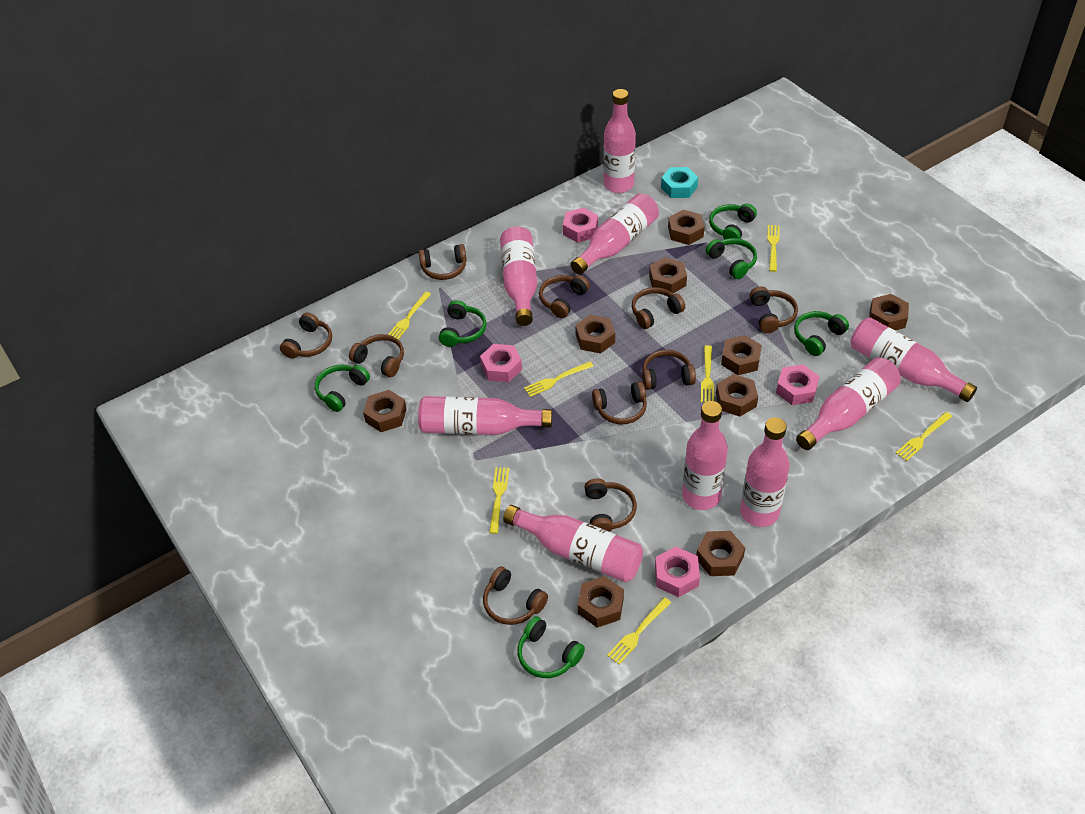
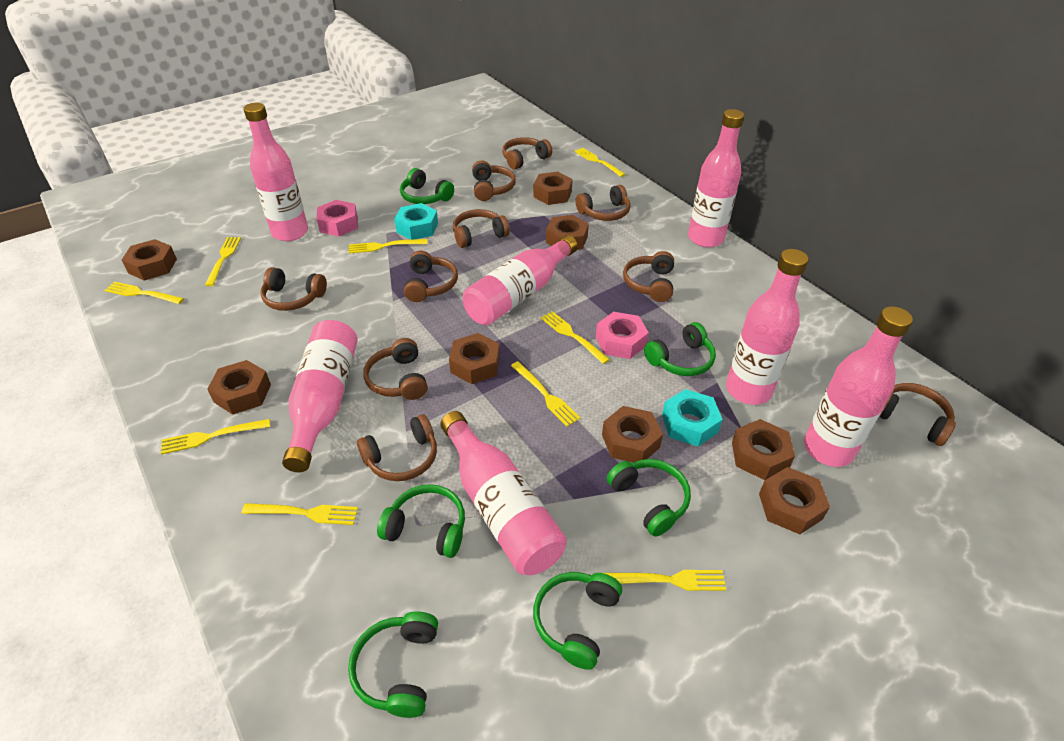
brown nut: 9 -> 8
pink bottle: 9 -> 7
pink nut: 4 -> 2
turquoise nut: 1 -> 2
yellow fork: 7 -> 9

